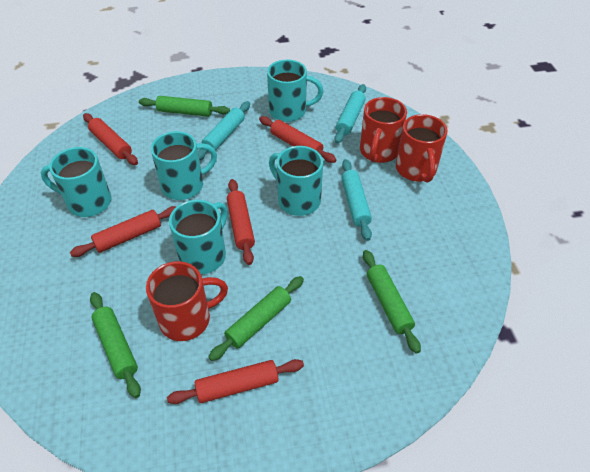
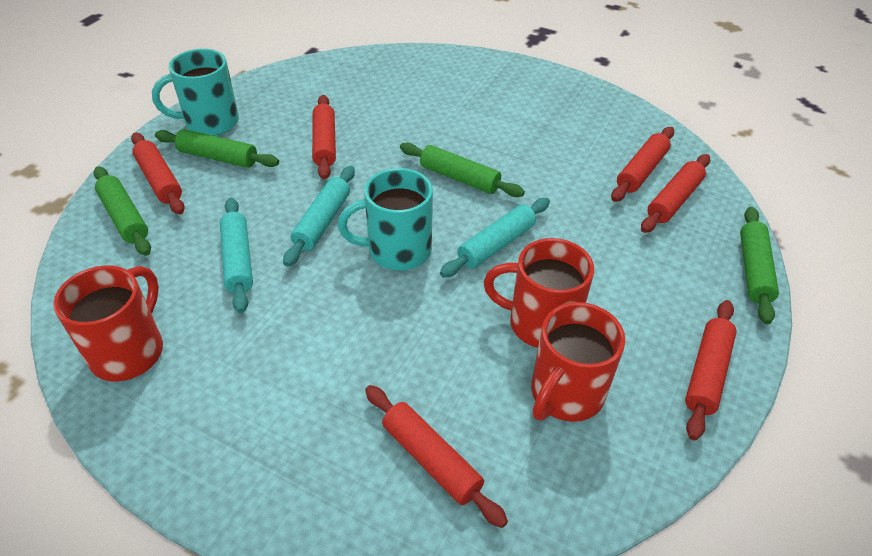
red rolling pin: 5 -> 6
turquoise mug: 5 -> 2

